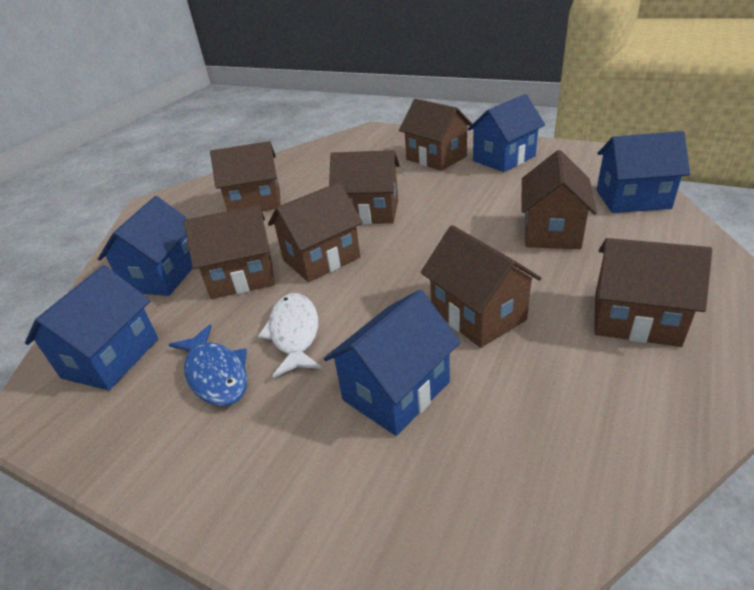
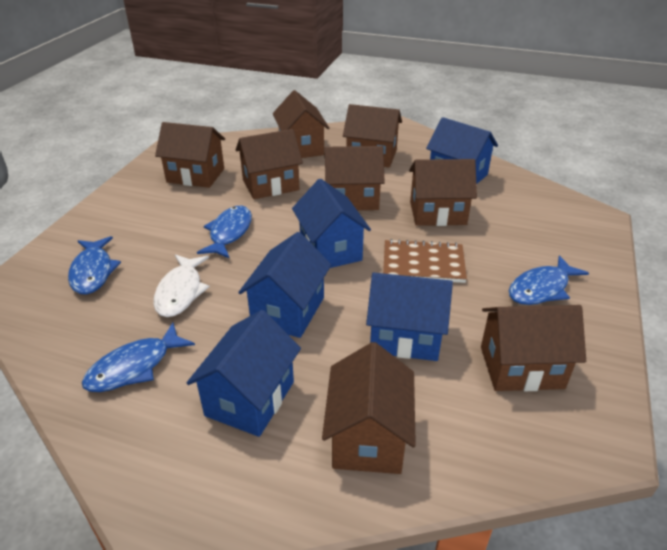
blue fish: 1 -> 4
brown notebook: 0 -> 1

